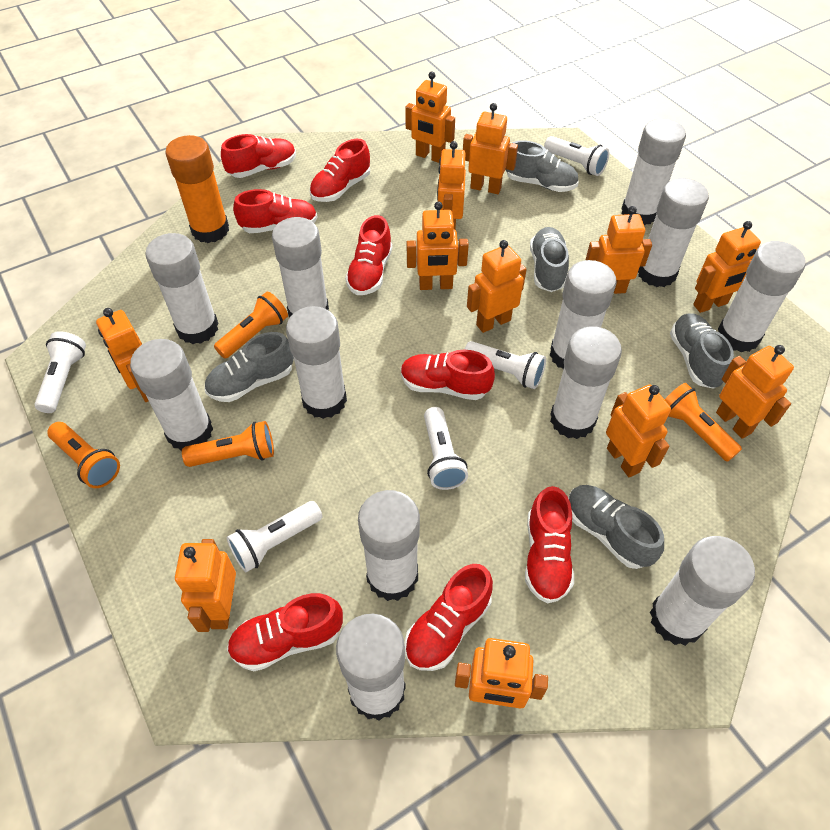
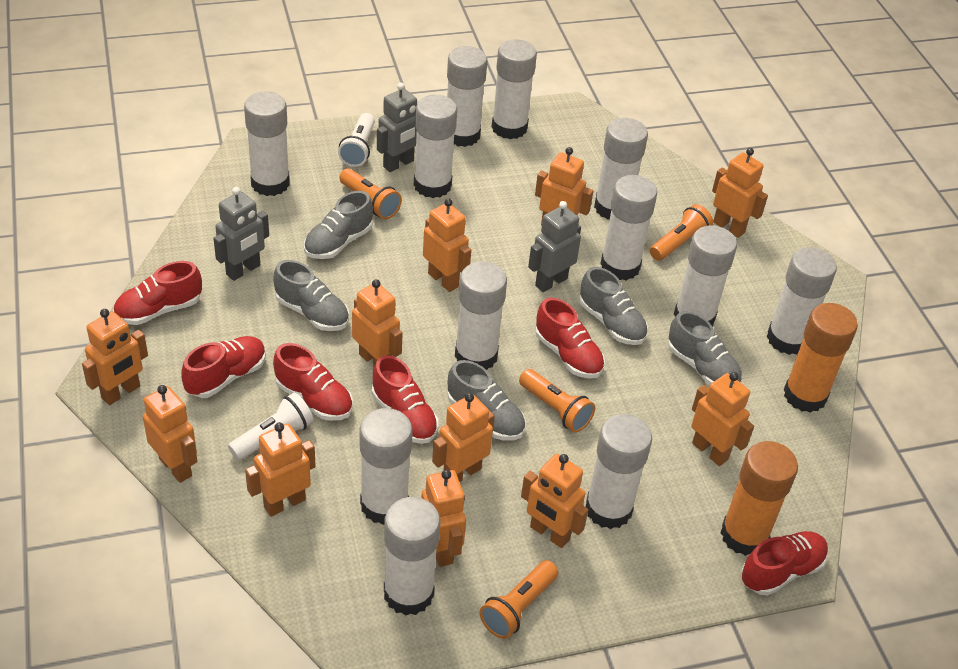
grey robot: 0 -> 3
orange glue stick: 1 -> 2
orange robot: 12 -> 11
red shoe: 8 -> 6
white flashlight: 5 -> 2

